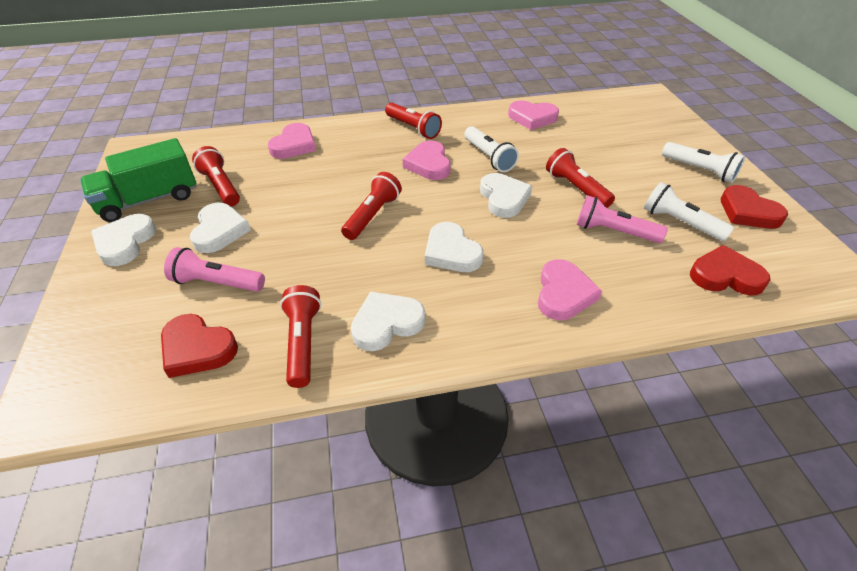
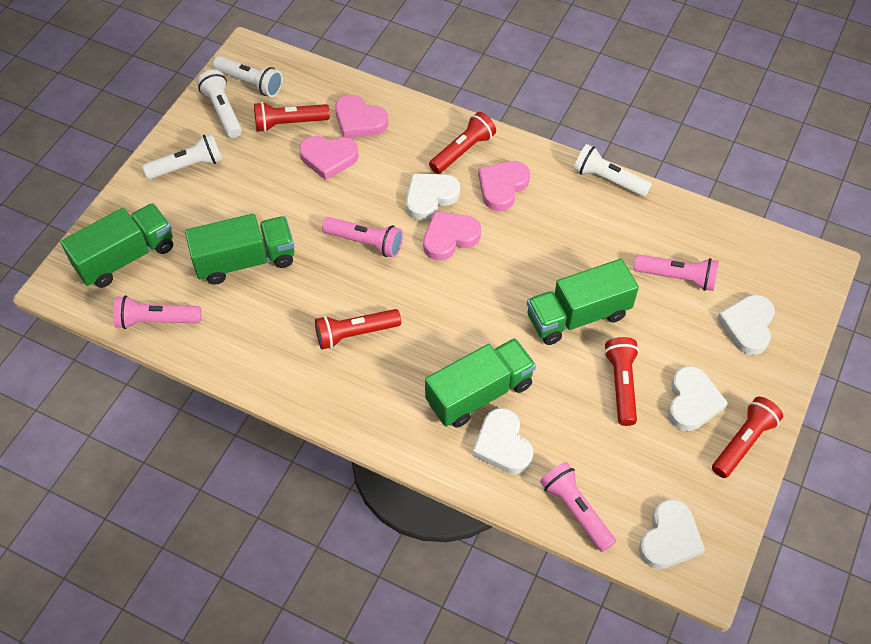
green truck: 1 -> 4
pink flashlight: 2 -> 4
red heart: 3 -> 0
white flashlight: 3 -> 4

